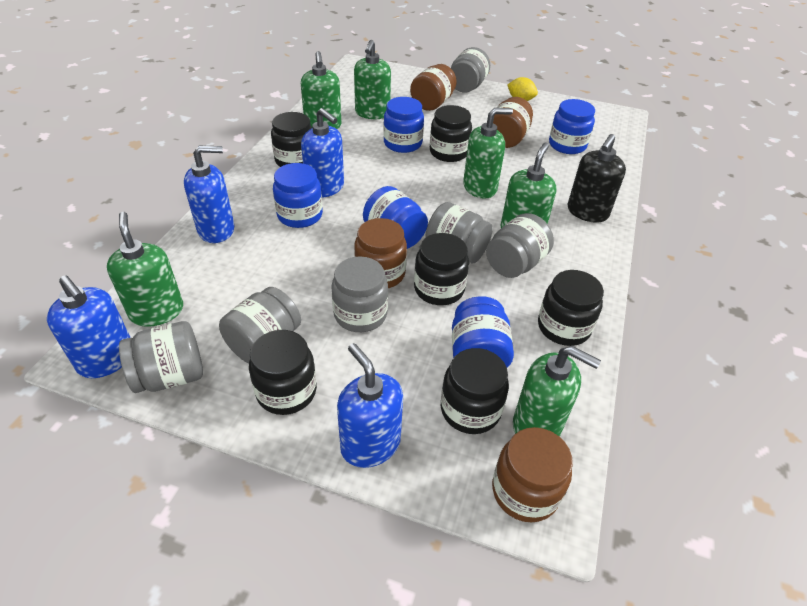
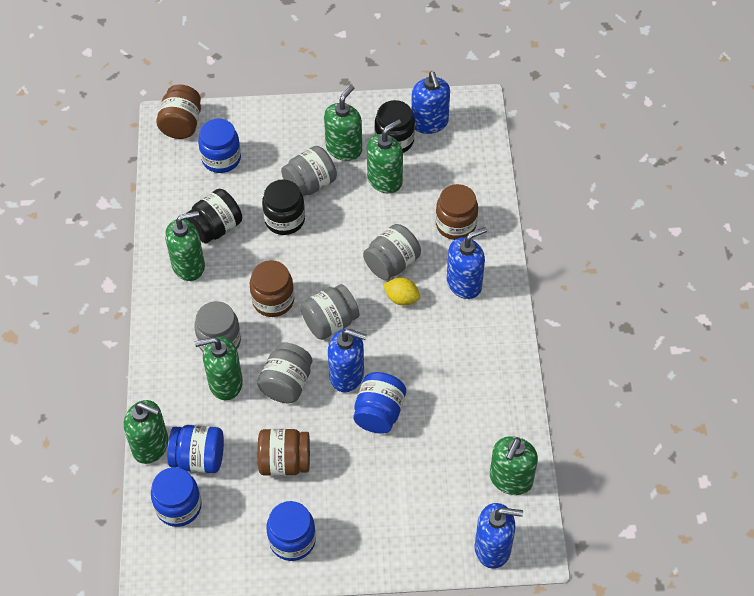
black jar: 6 -> 3
black soap dispenser: 1 -> 0
grey jar: 6 -> 5

